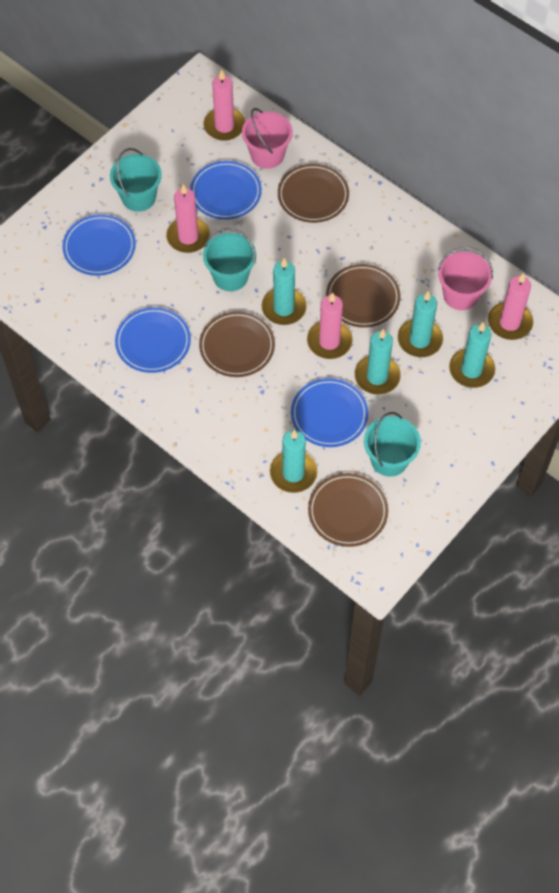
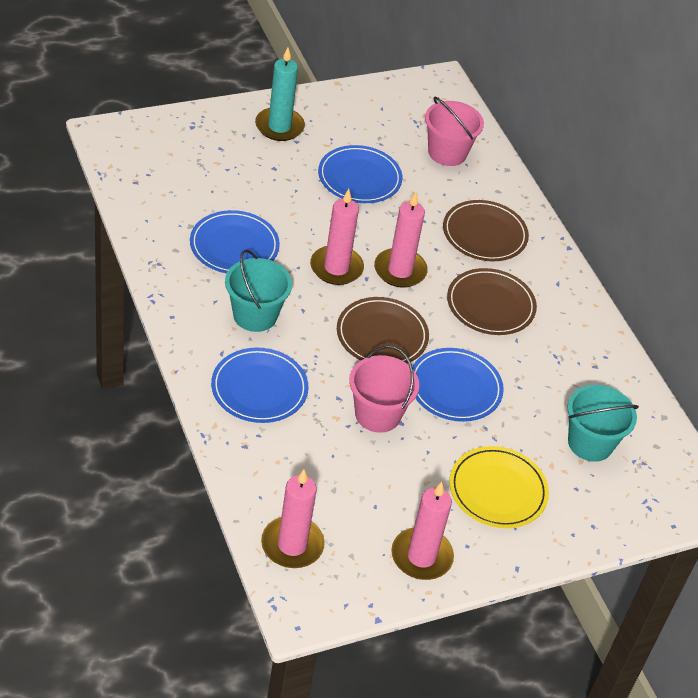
brown plate: 4 -> 3
turquoise bucket: 3 -> 2
turquoise candle: 5 -> 1
yellow plate: 0 -> 1

